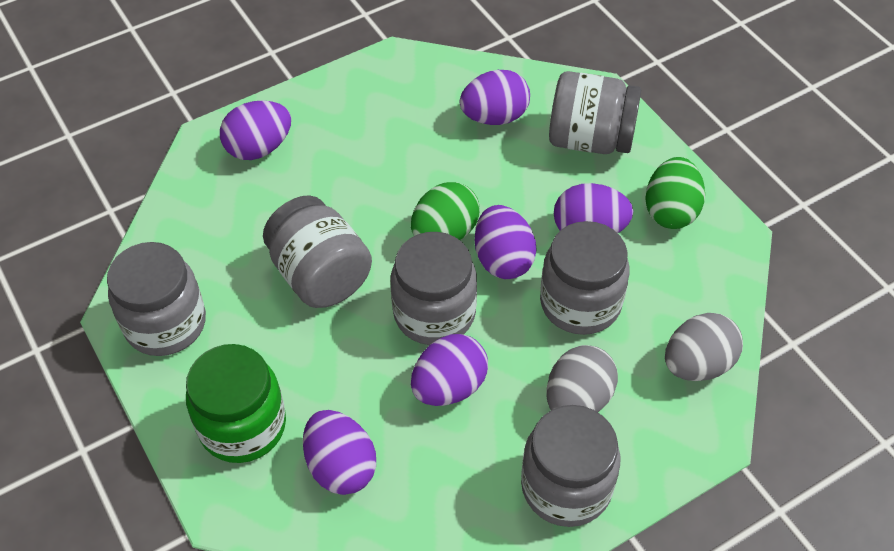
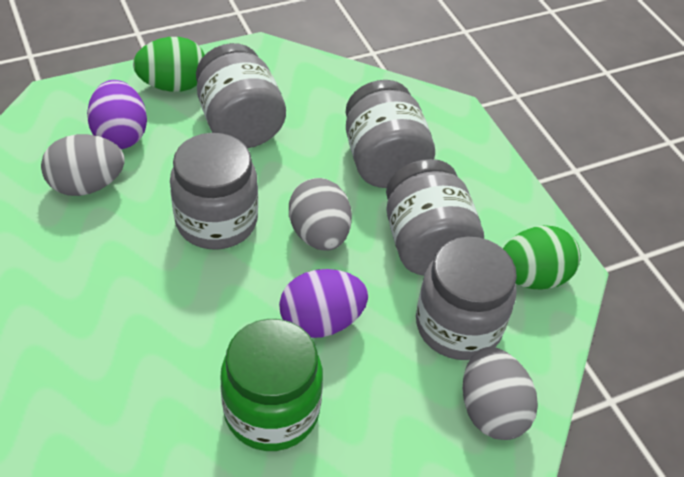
grey egg: 2 -> 3
grey jar: 6 -> 5
purple egg: 6 -> 2

